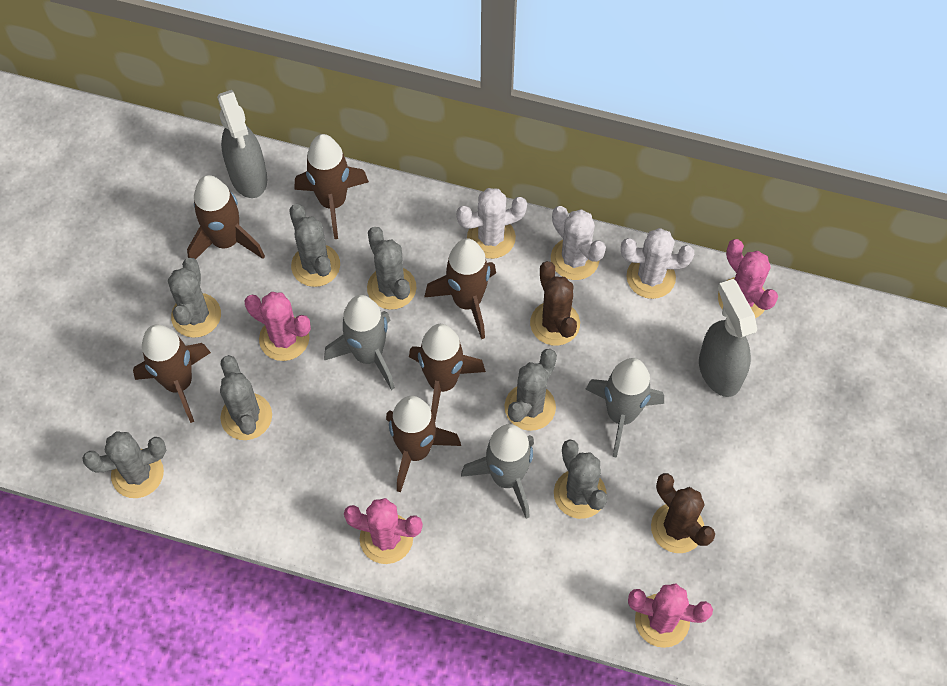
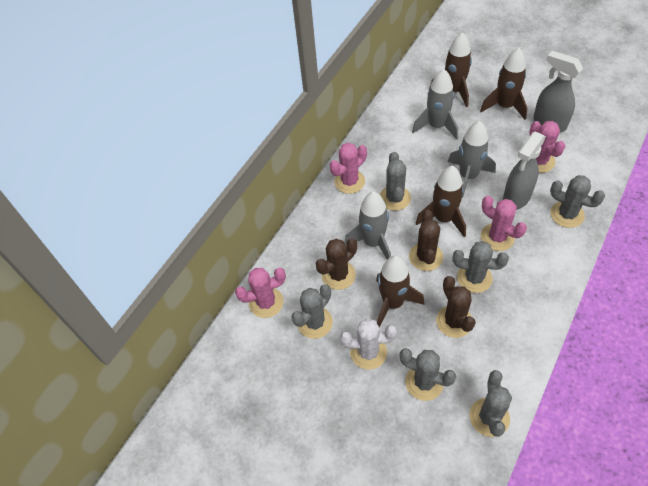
brown cactus: 2 -> 3
brown rocket: 6 -> 4
grey cactus: 7 -> 6
white cactus: 3 -> 1

